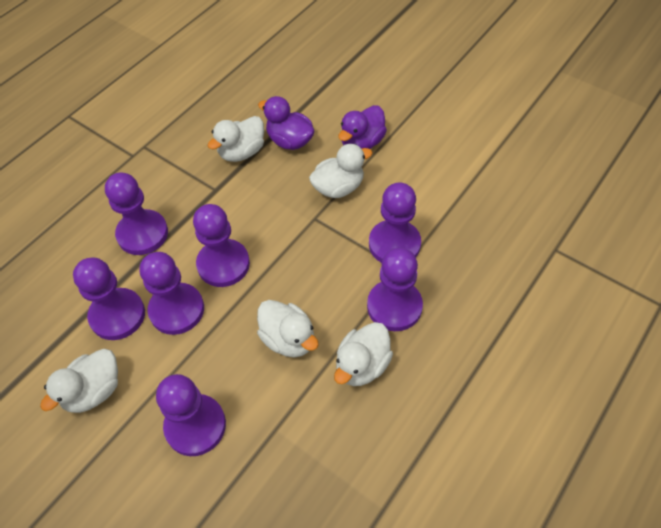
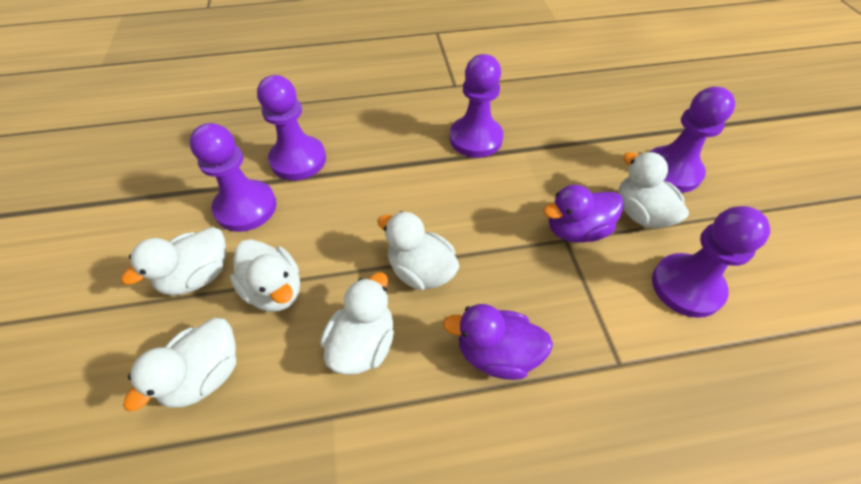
purple pawn: 7 -> 5
white duck: 5 -> 6

